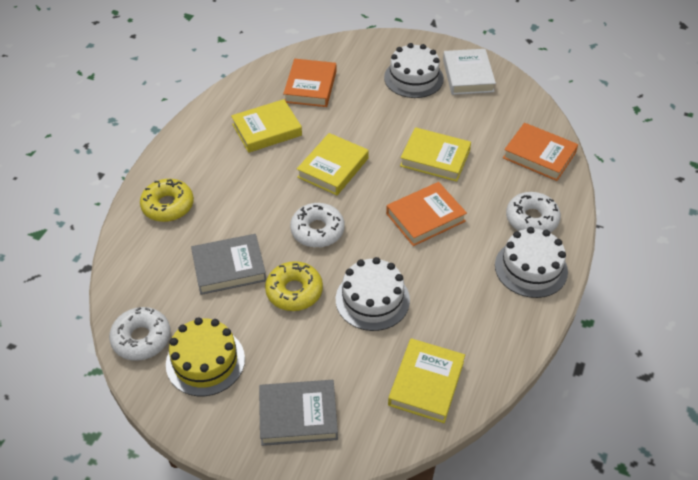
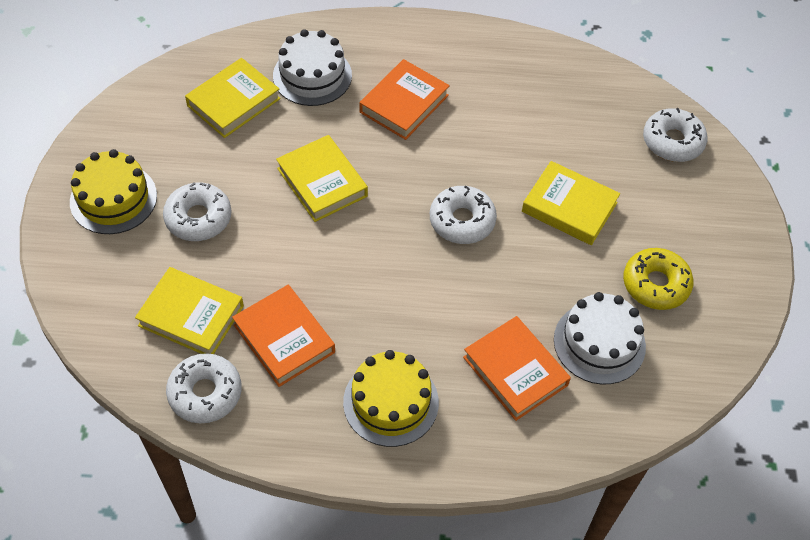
grey book: 2 -> 0
white book: 1 -> 0
white cake: 3 -> 2
white donut: 3 -> 4
yellow cake: 1 -> 2
yellow donut: 2 -> 1

